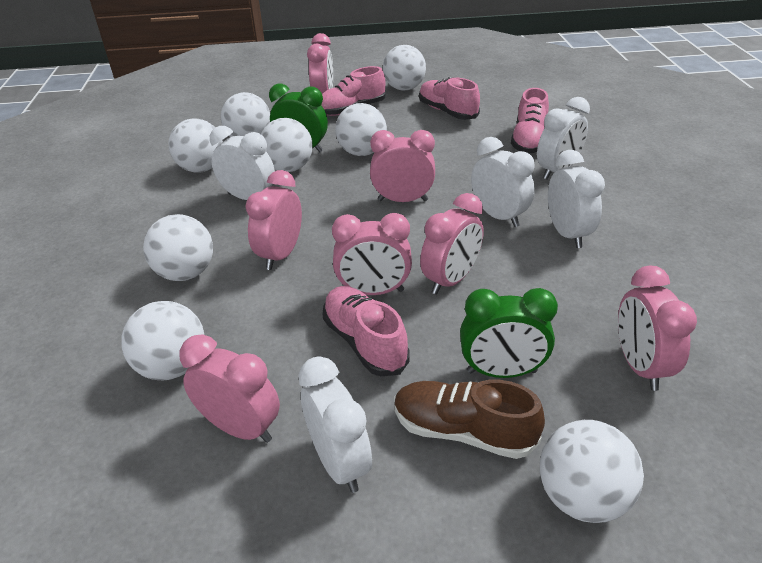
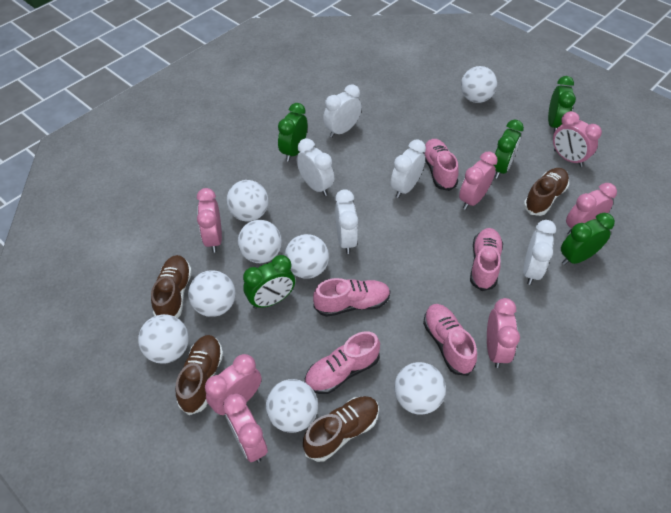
brown shoe: 1 -> 4
green clock: 2 -> 5
pink shoe: 4 -> 5

